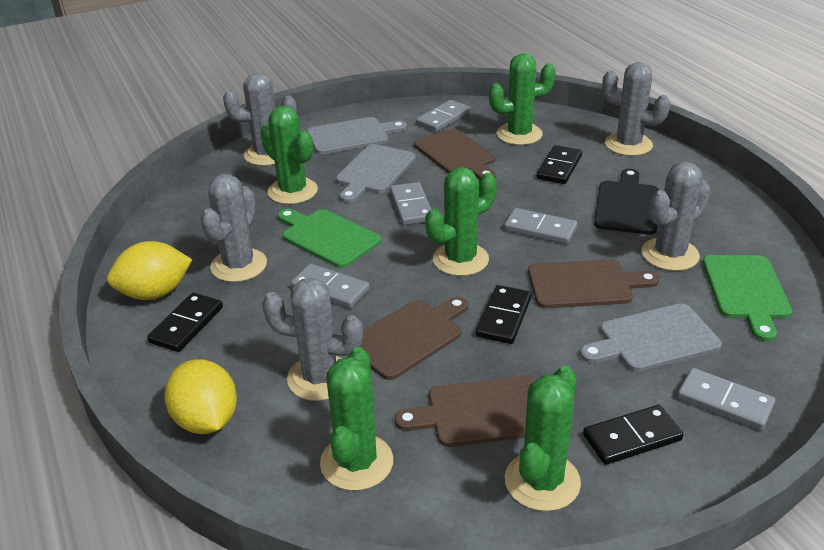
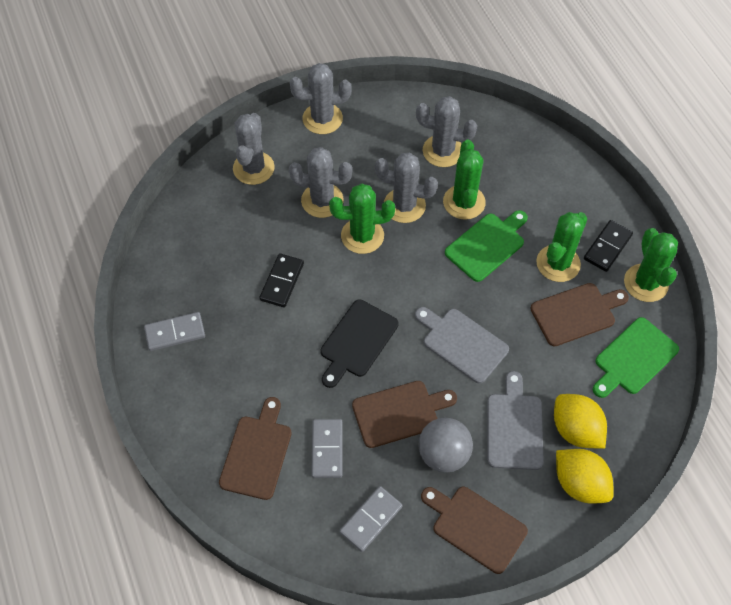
black domino: 4 -> 2
green cactus: 5 -> 4
grey ball: 0 -> 1
grey cutting board: 3 -> 2
grey domino: 5 -> 3

